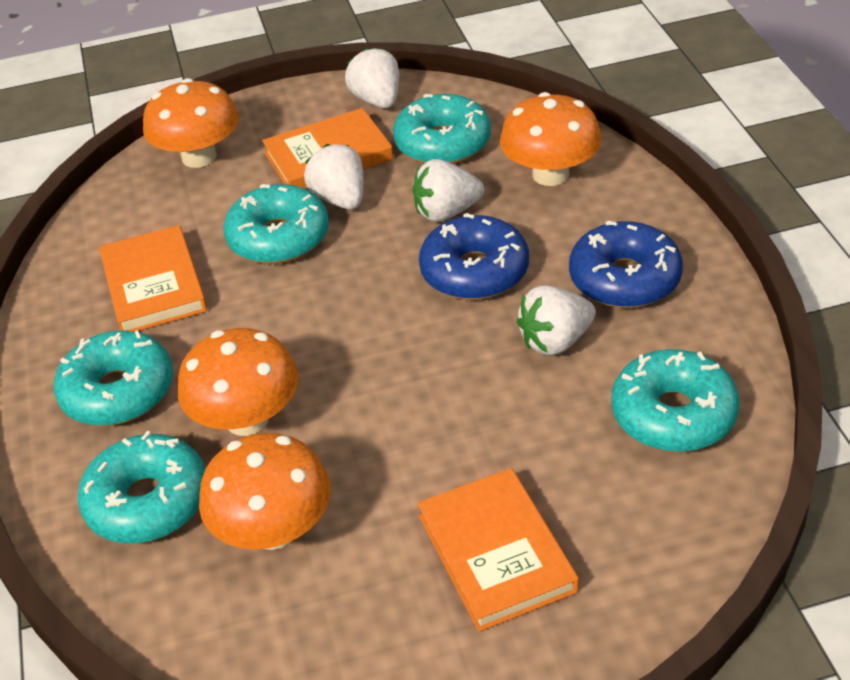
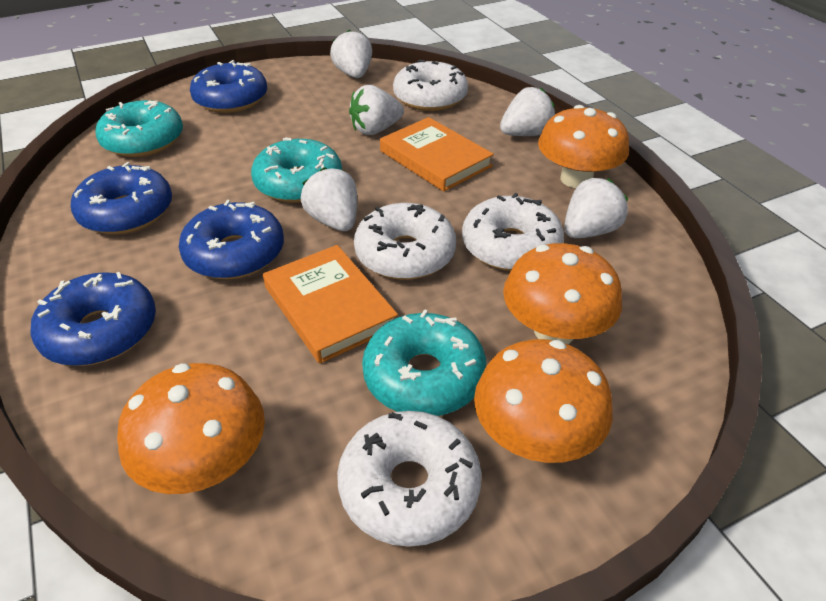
blue donut: 2 -> 4
orange book: 3 -> 2
turquoise donut: 5 -> 3
white donut: 0 -> 4
white strawberry: 4 -> 5

